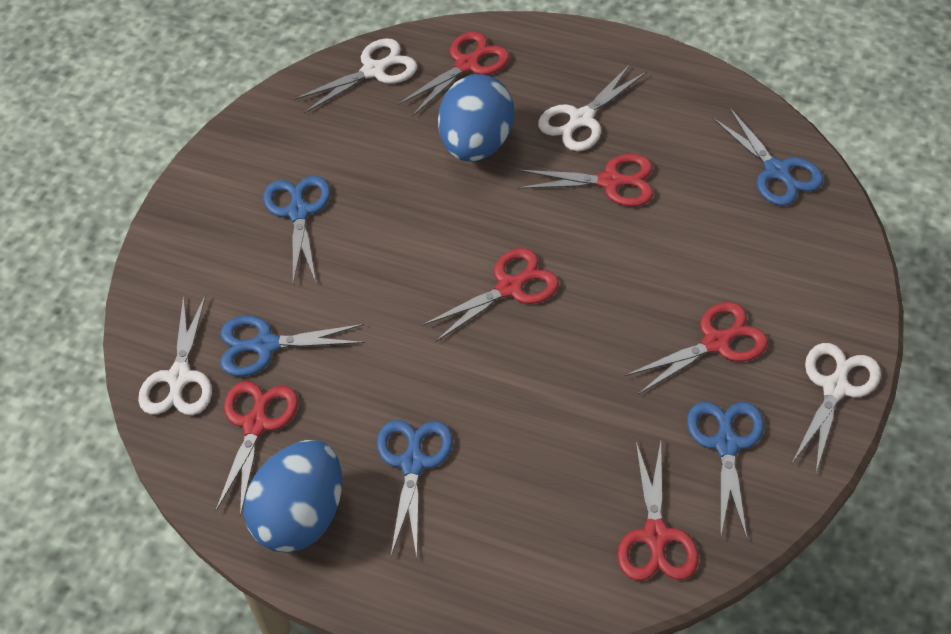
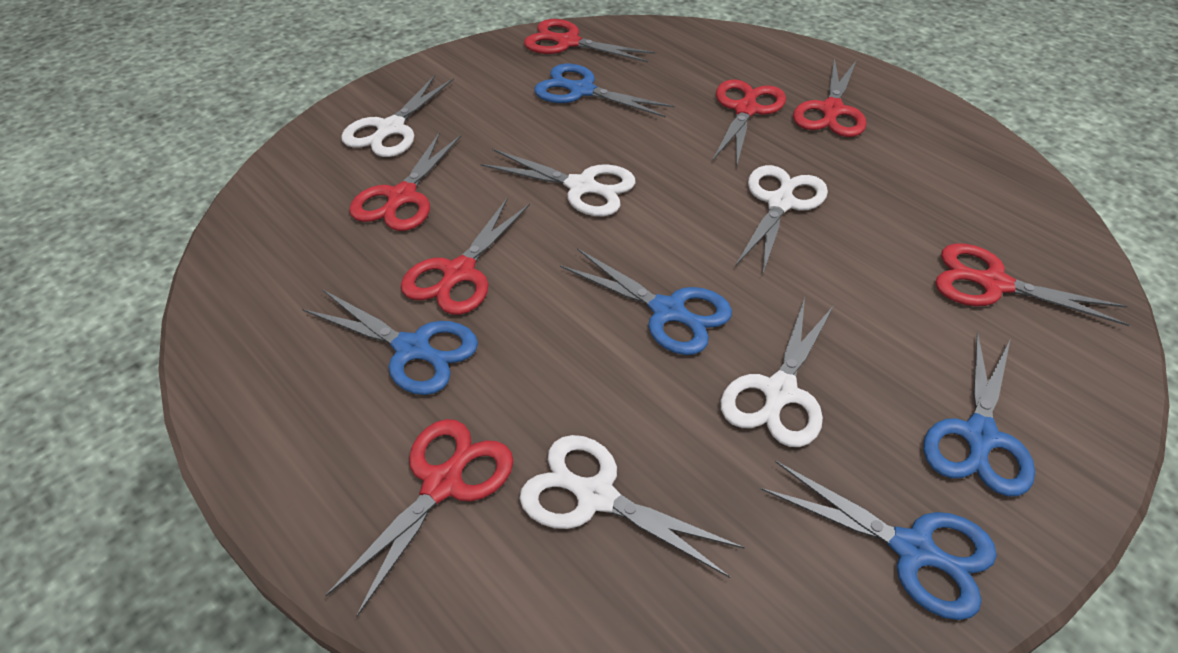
blue egg: 2 -> 0
red scissors: 6 -> 7
white scissors: 4 -> 5

